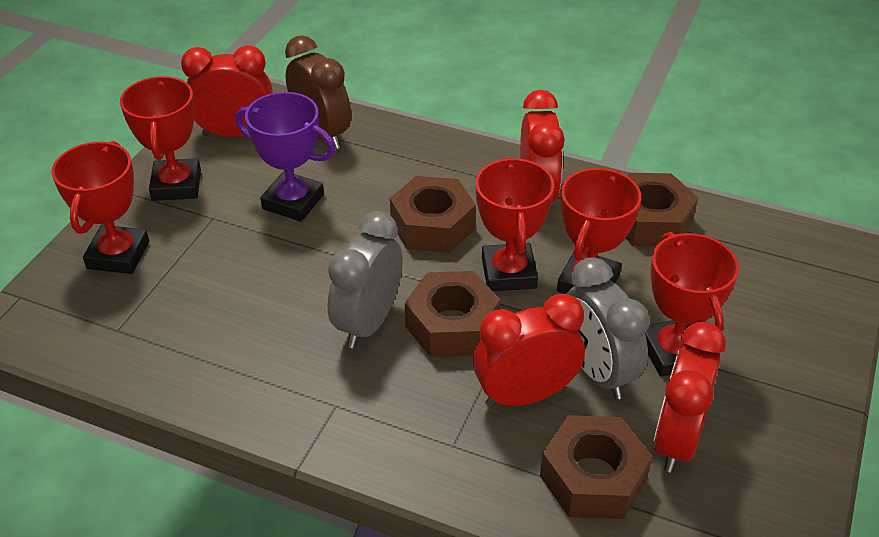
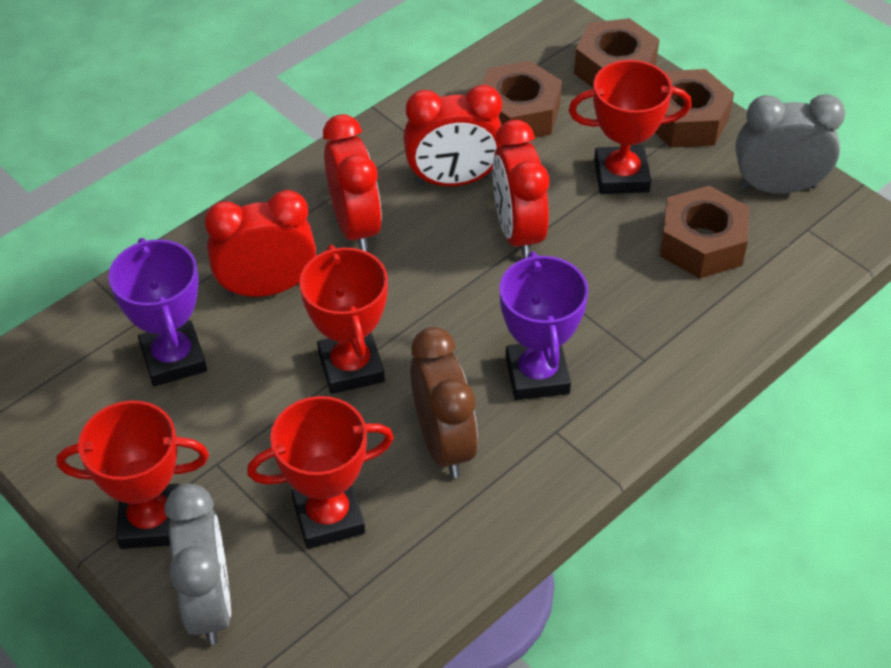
purple trophy: 1 -> 2
red trophy: 5 -> 4

